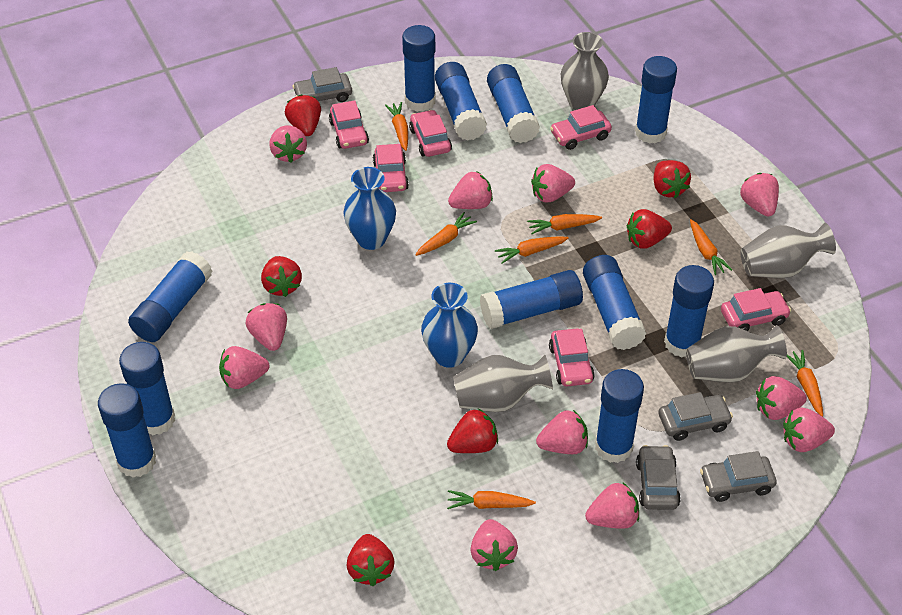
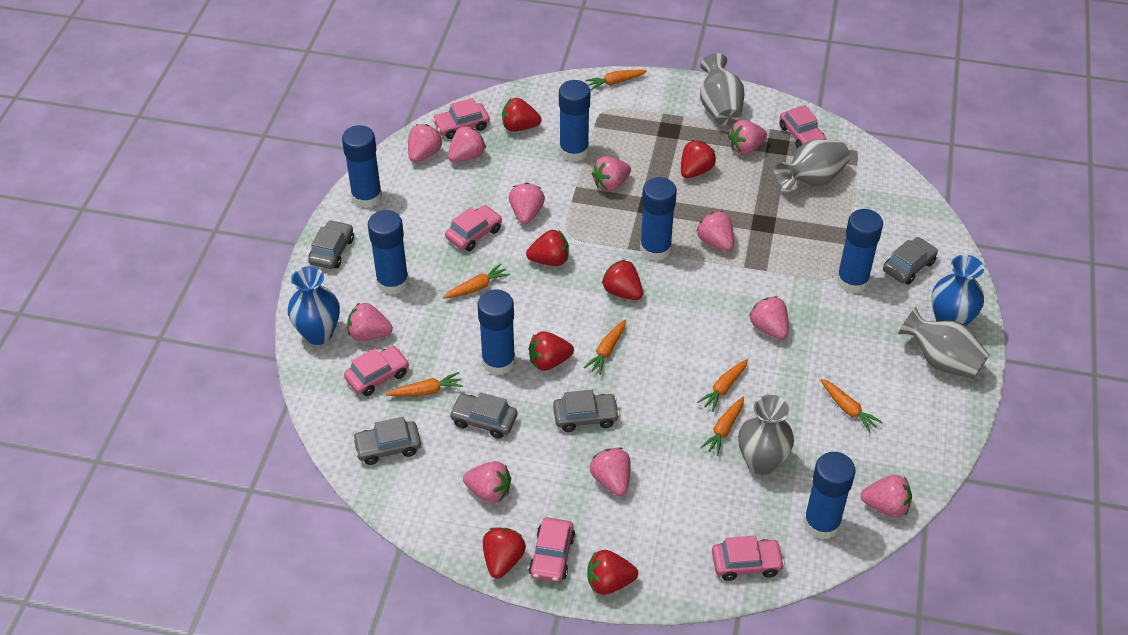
blue glue stick: 11 -> 7
grey car: 4 -> 5
red strawberry: 6 -> 7

